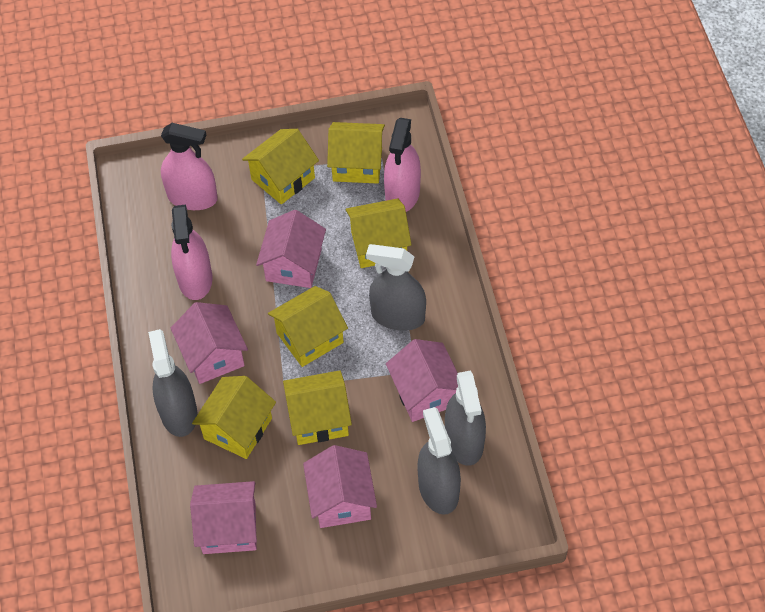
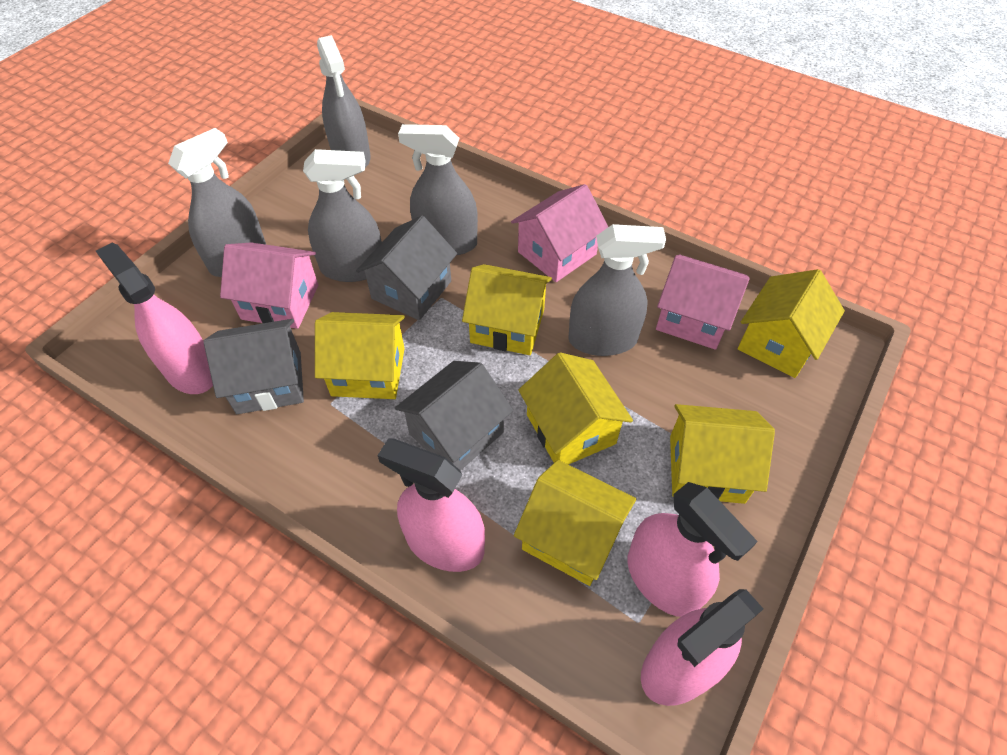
grey house: 0 -> 3
grey spray bottle: 4 -> 5
pink house: 5 -> 3
pink spray bottle: 3 -> 4

